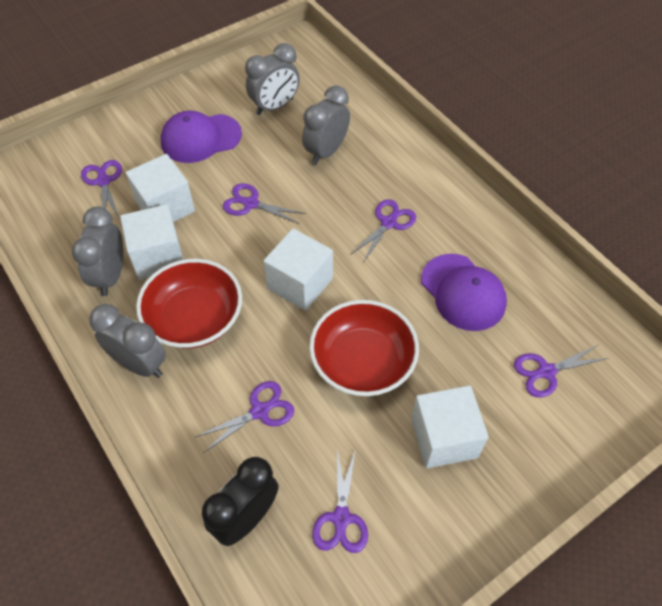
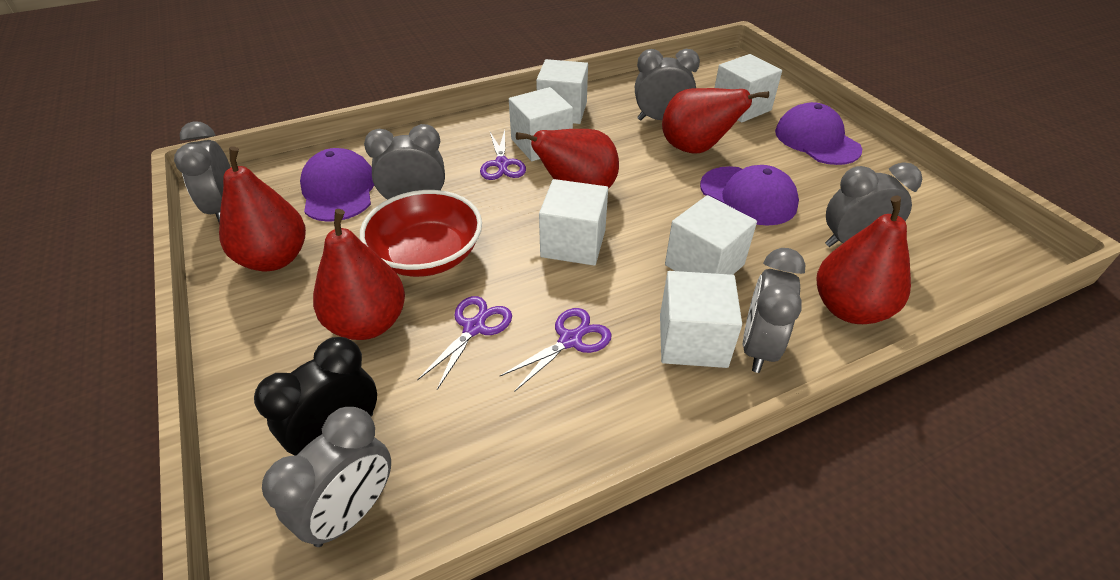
grey clock: 4 -> 6
purple cap: 2 -> 3
purple scissors: 6 -> 3
red bowl: 2 -> 1
red pear: 0 -> 5
white cube: 4 -> 6

